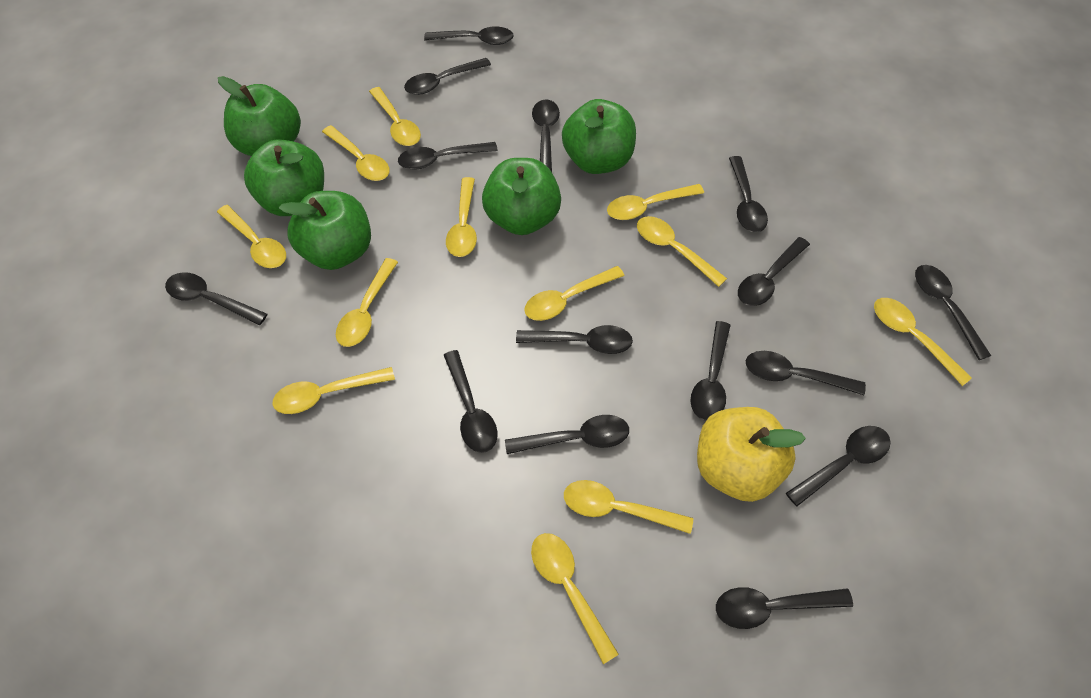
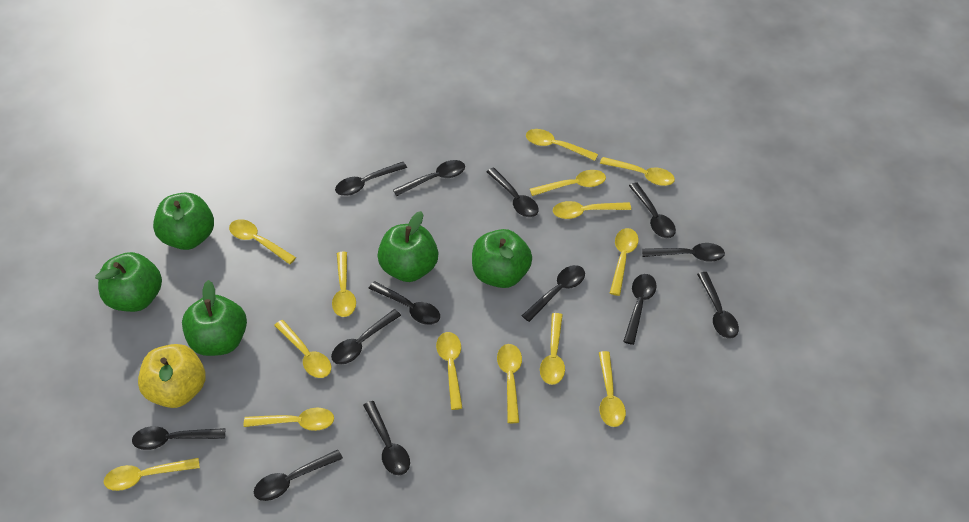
black spoon: 15 -> 13
yellow spoon: 12 -> 14

